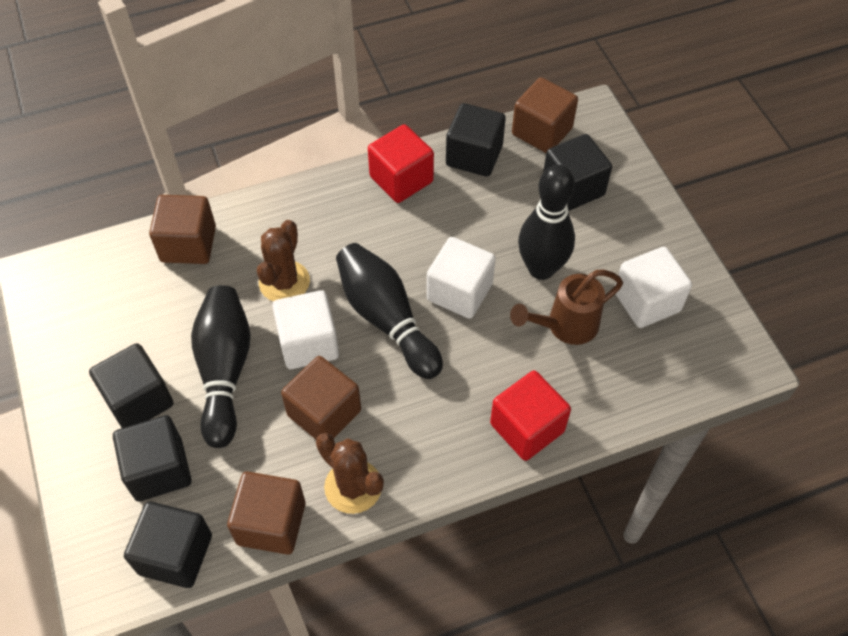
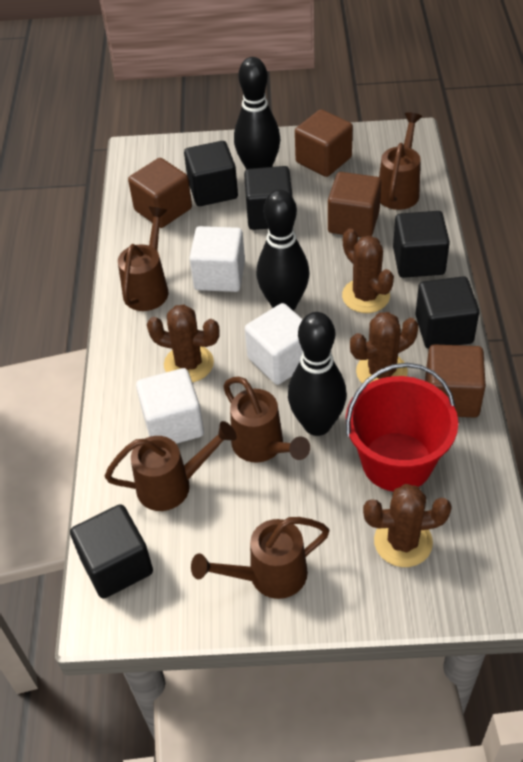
brown cactus: 2 -> 4
brown watering can: 1 -> 5
red bucket: 0 -> 1
red cube: 2 -> 0

